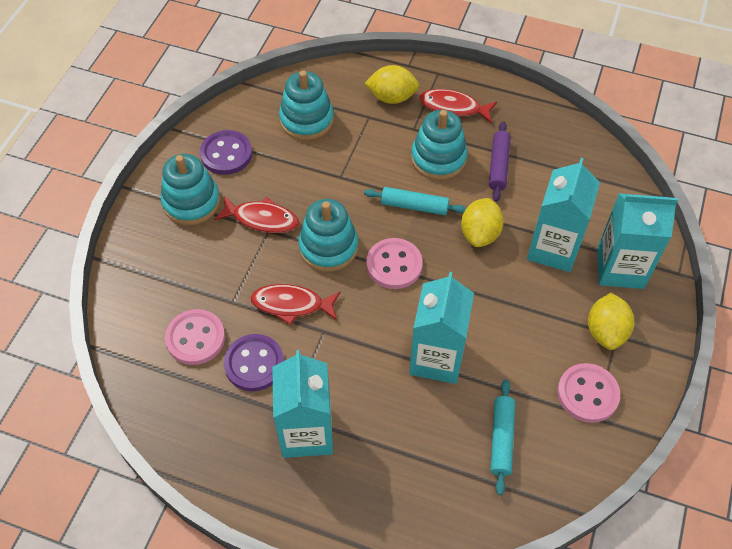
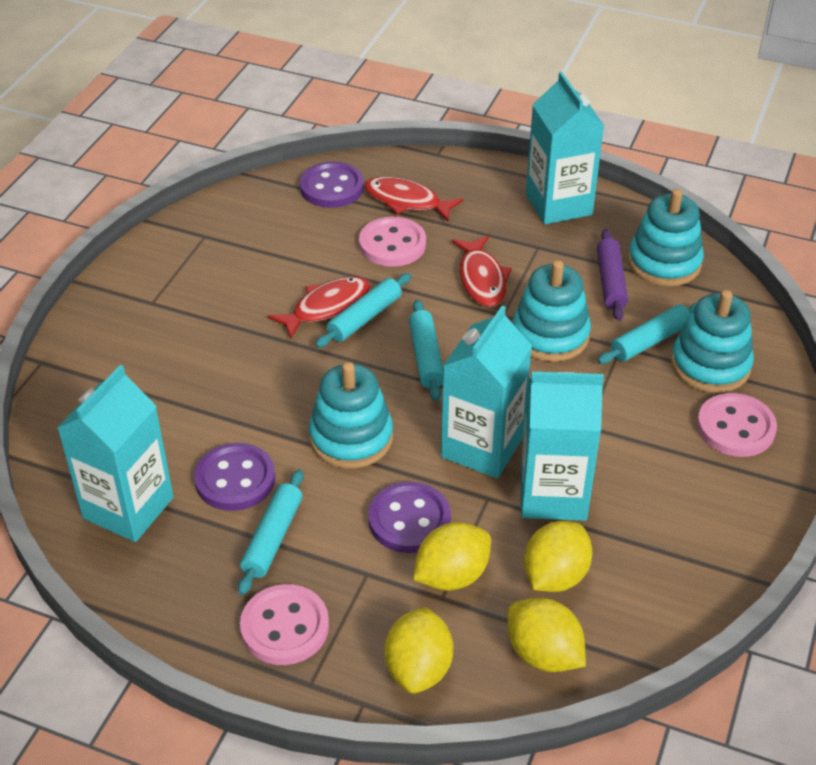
purple button: 2 -> 3
turquoise rolling pin: 2 -> 4
yellow lemon: 3 -> 4

